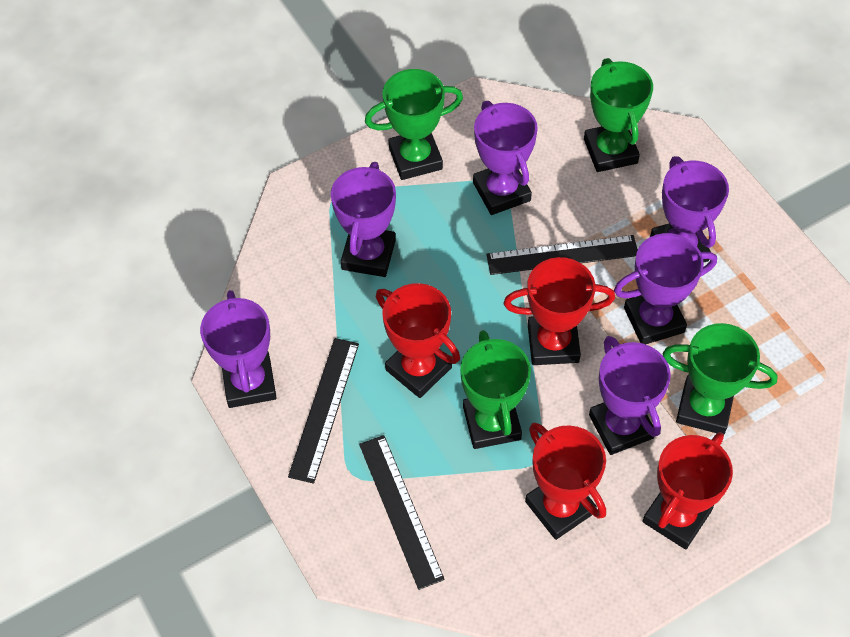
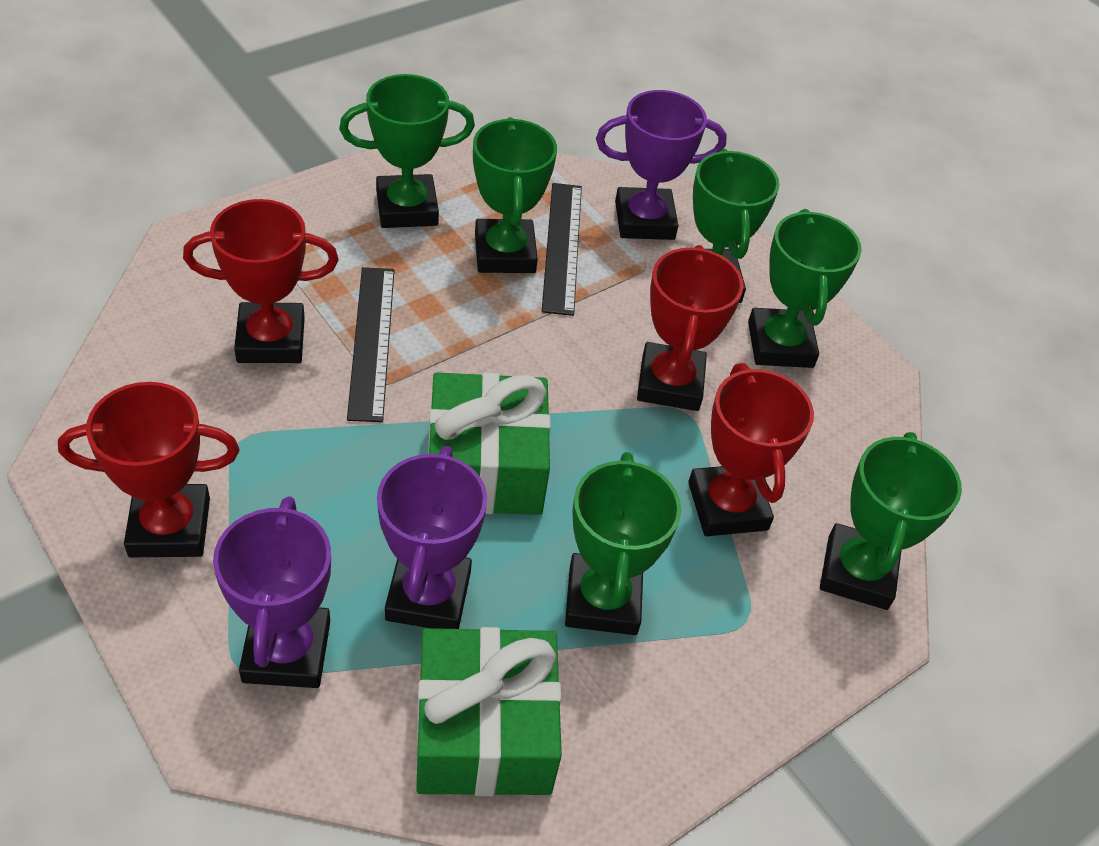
black ruler: 3 -> 2
green gift: 0 -> 2
green trophy: 4 -> 6
purple trophy: 6 -> 3

